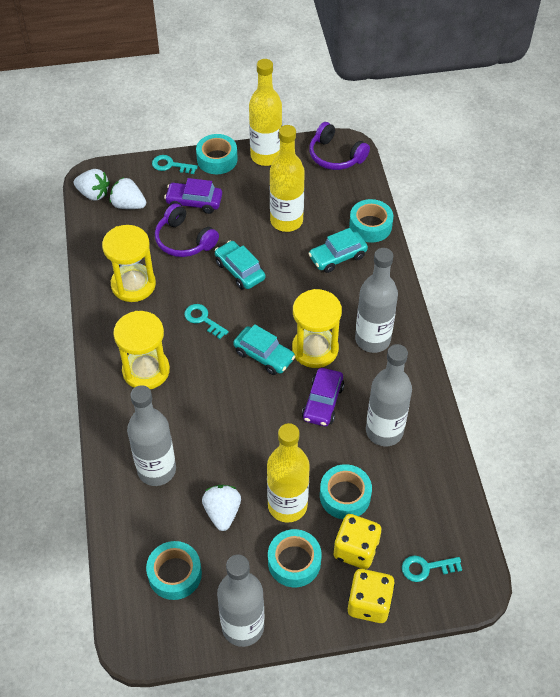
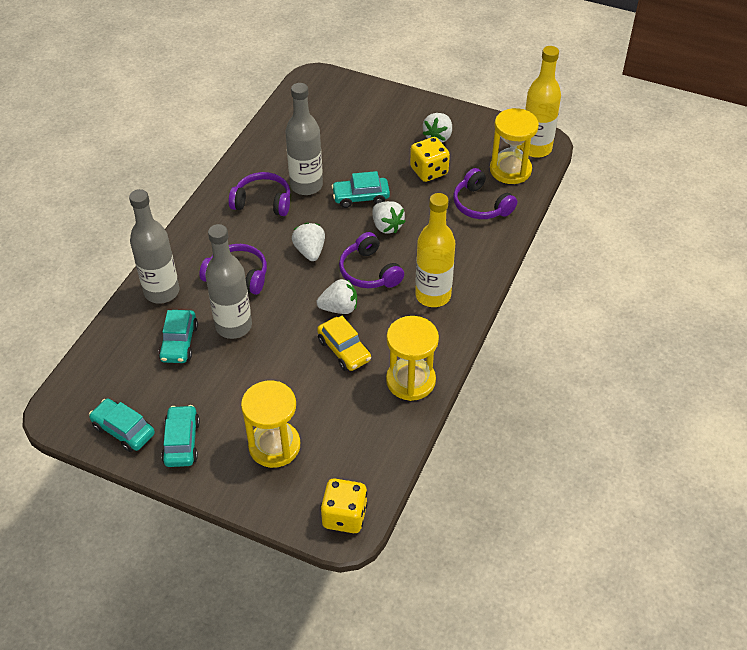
grey bottle: 4 -> 3
purple car: 2 -> 0
purple headphones: 2 -> 4
turquoise car: 3 -> 4
turquoise key: 3 -> 0
turquoise tape: 5 -> 0
white strawberry: 3 -> 4
yellow bottle: 3 -> 2
yellow car: 0 -> 1

